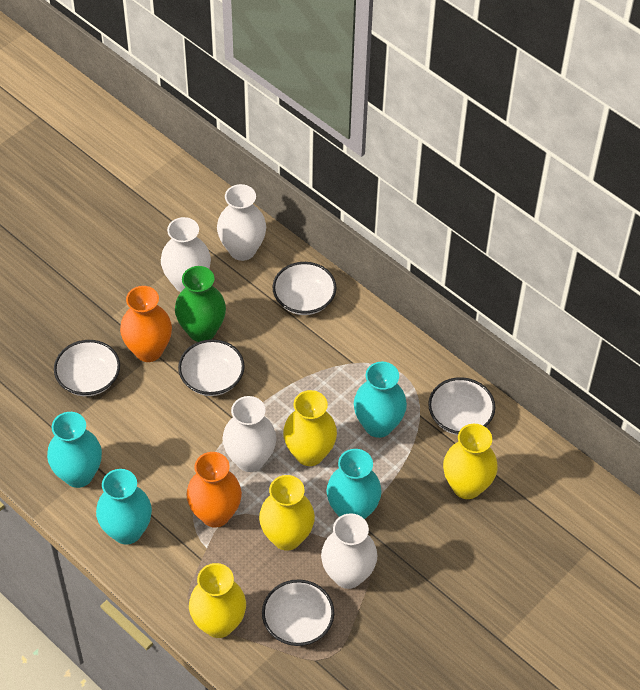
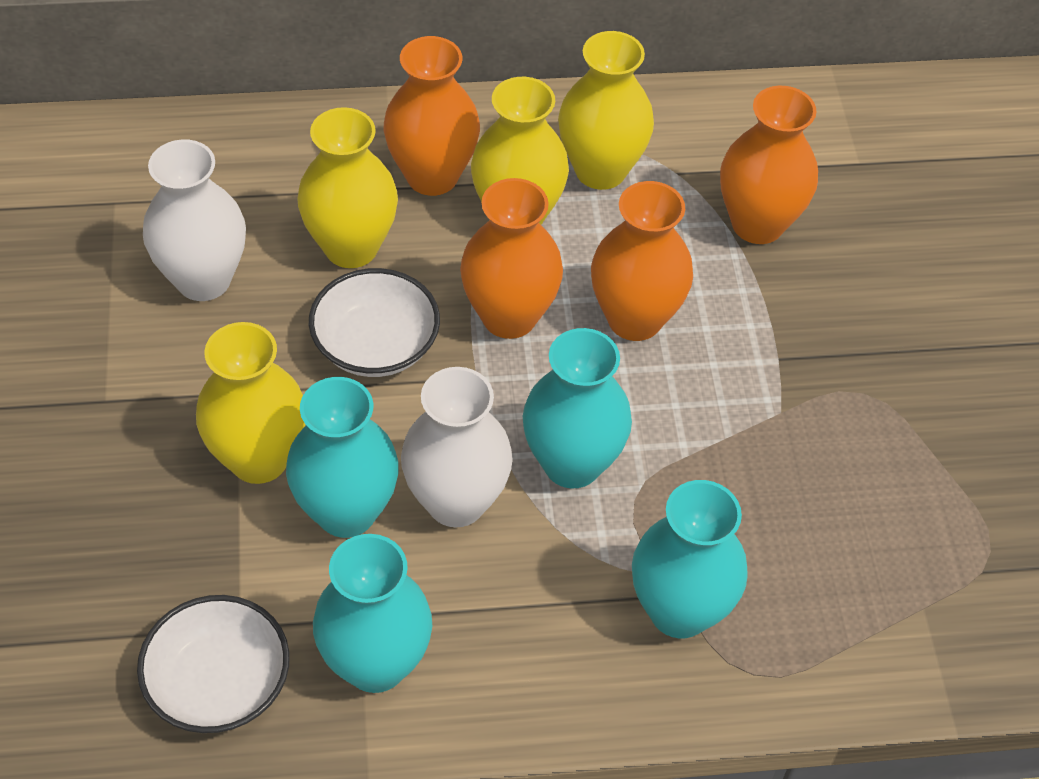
green vase: 1 -> 0
orange vase: 2 -> 4
white bowl: 5 -> 2
white vase: 4 -> 2

